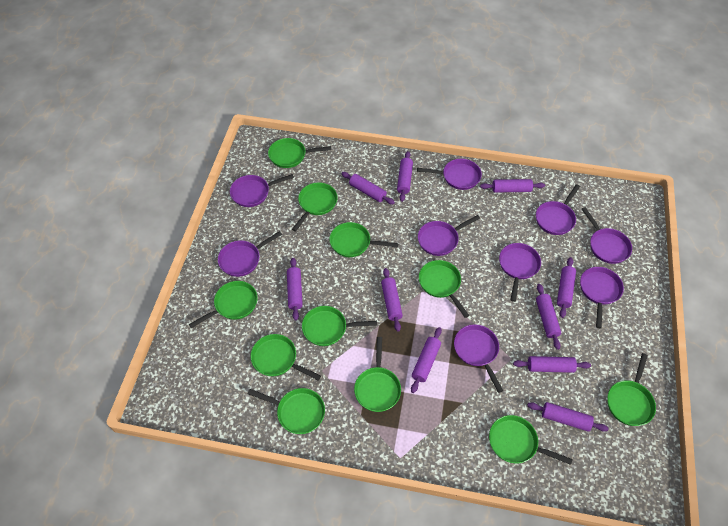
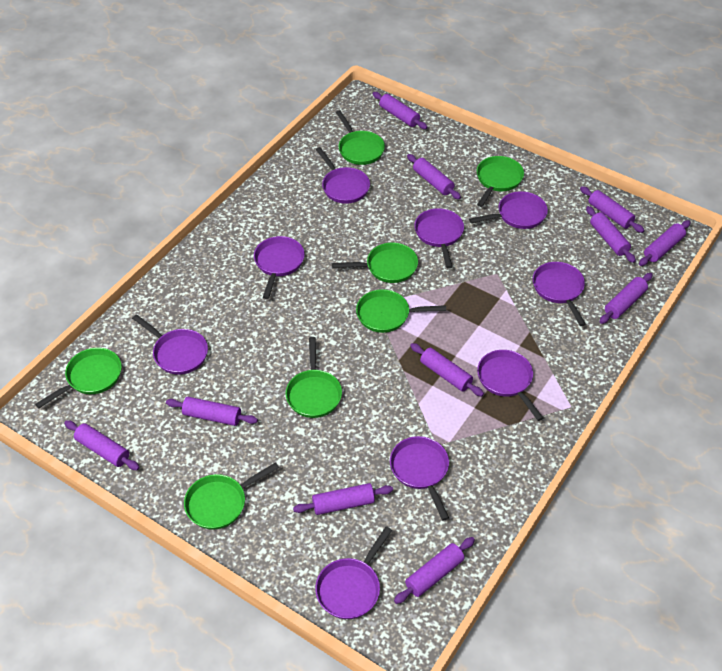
green pan: 11 -> 7
purple rolling pin: 10 -> 11

